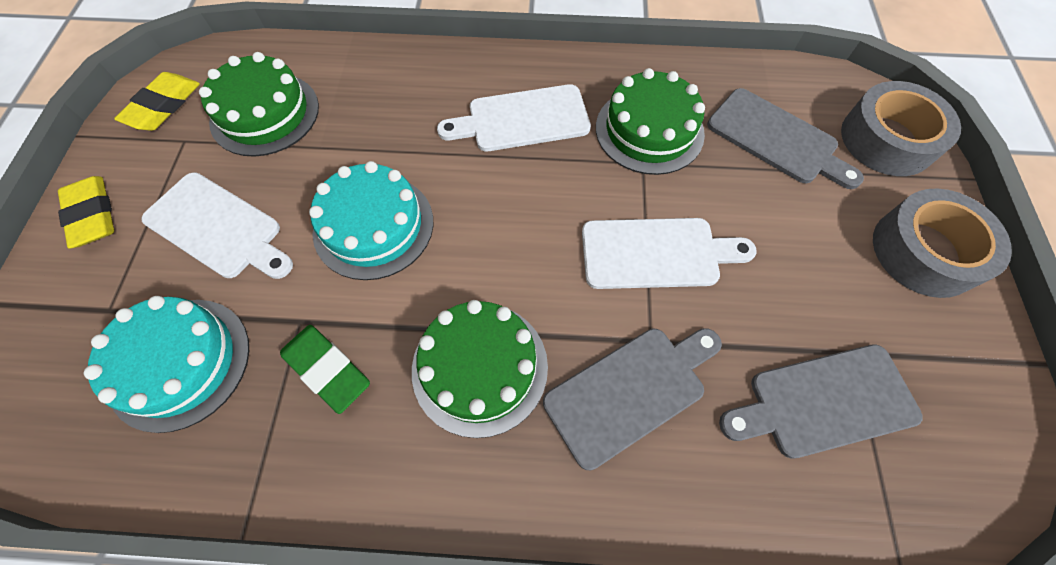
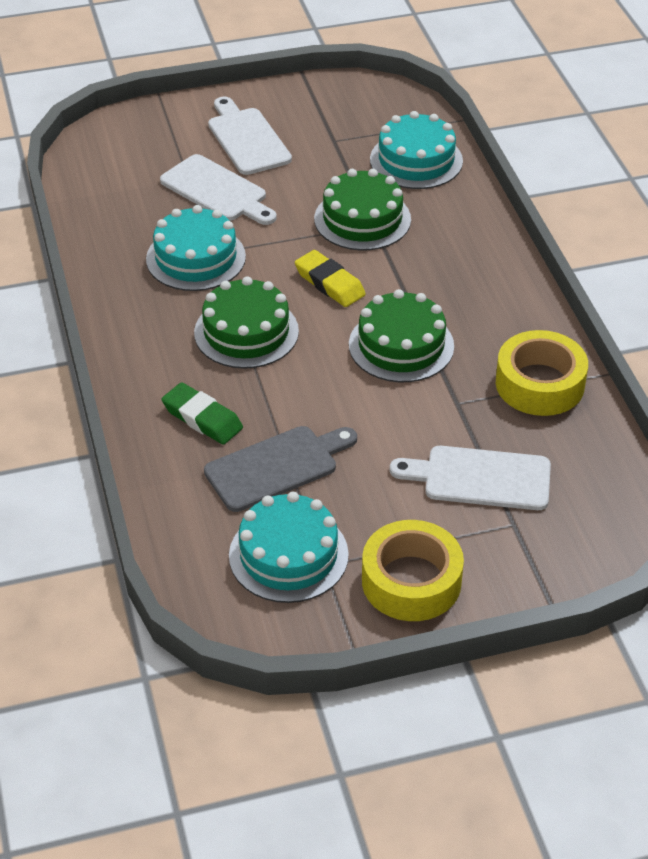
grey cutting board: 3 -> 1
grey tape: 2 -> 0
turquoise cake: 2 -> 3
yellow eraser: 2 -> 1
yellow tape: 0 -> 2

